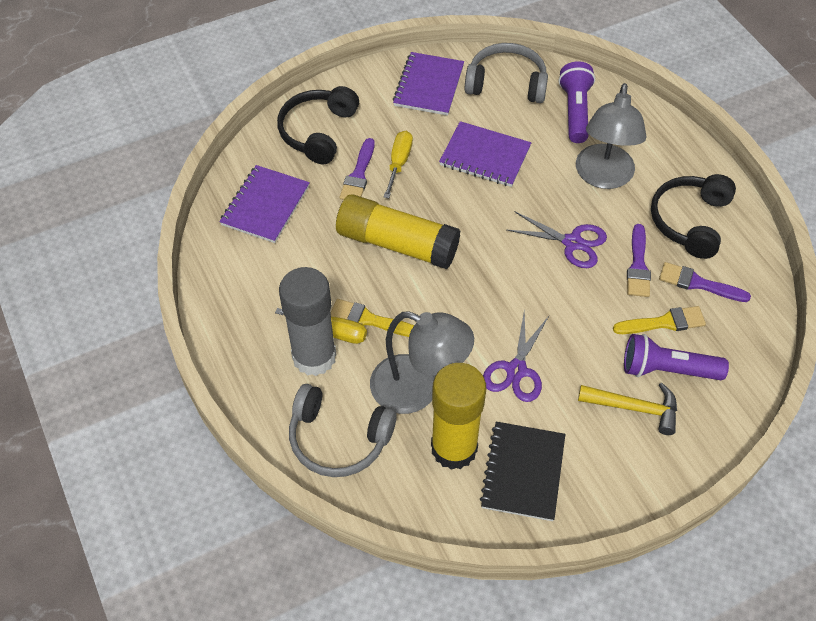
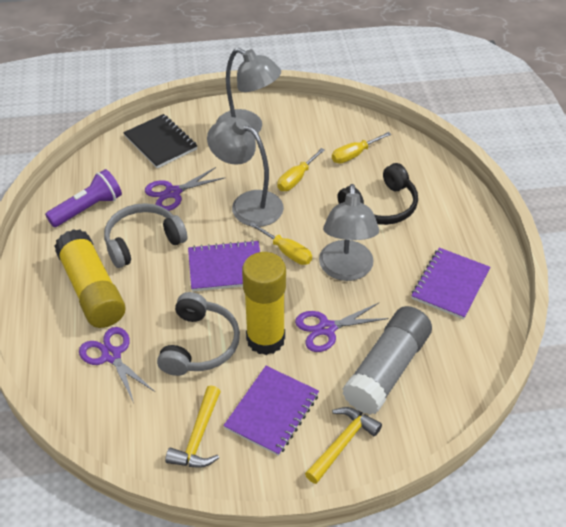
black headphones: 2 -> 1
grey lamp: 2 -> 3
purple brush: 3 -> 0
purple flashlight: 2 -> 1
purple scissors: 2 -> 3
yellow brush: 2 -> 0
yellow hammer: 1 -> 2
yellow screwdriver: 2 -> 3

